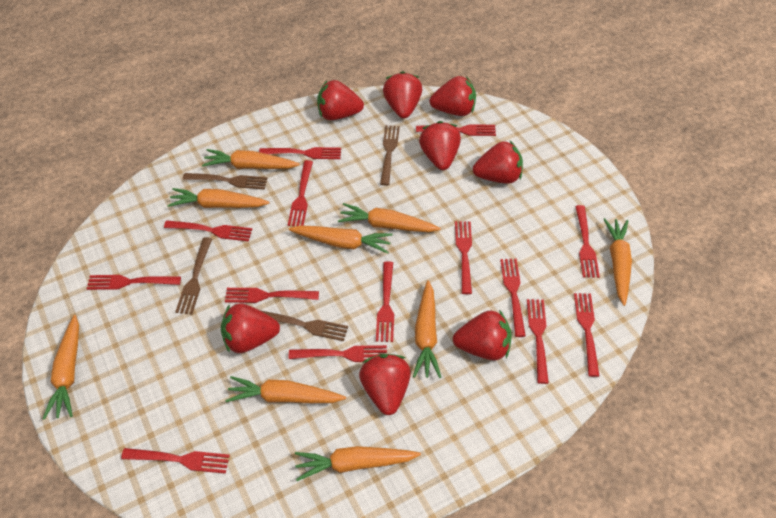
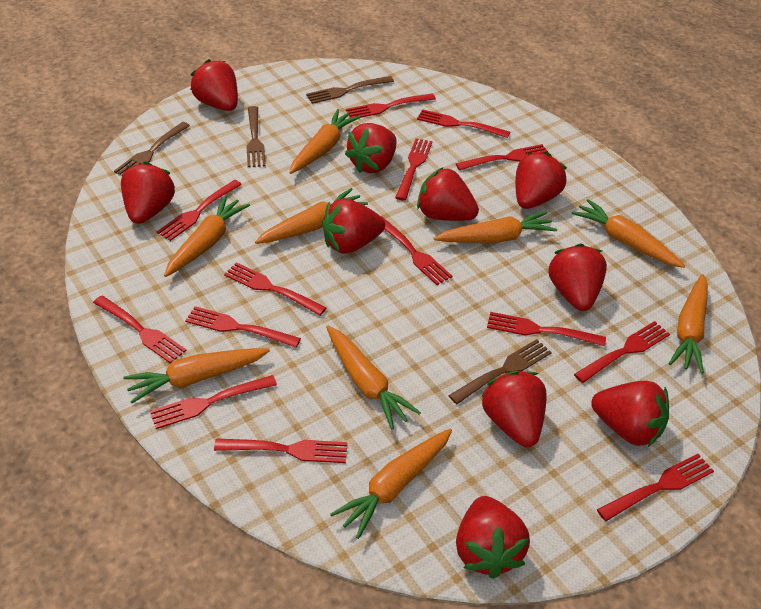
red strawberry: 8 -> 10

